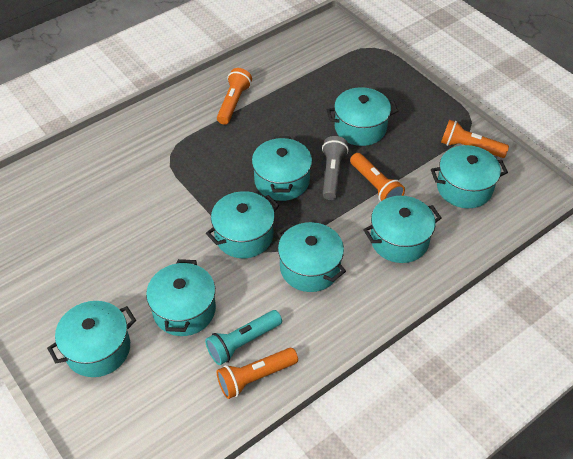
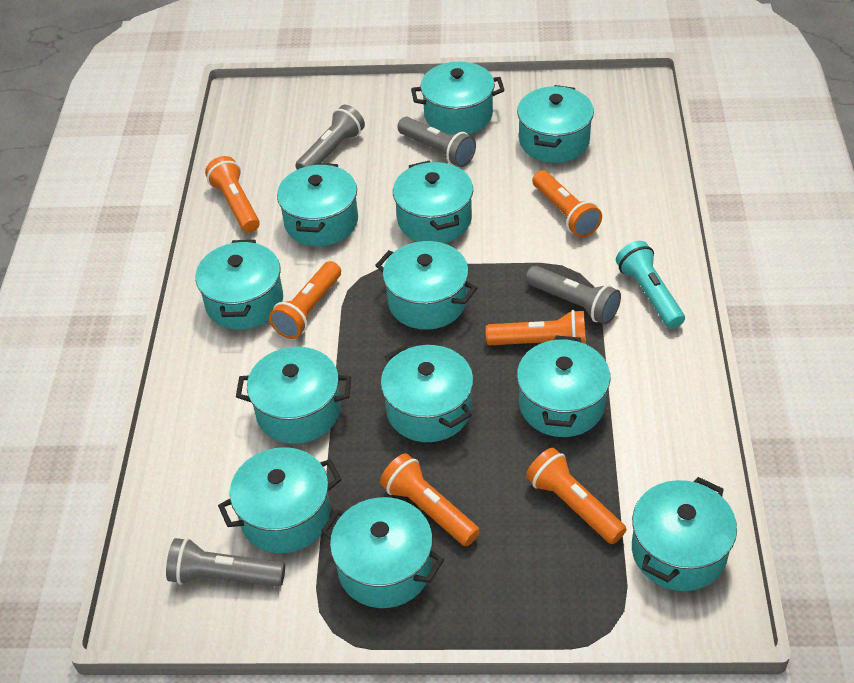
grey flashlight: 1 -> 4
orange flashlight: 4 -> 6
turquoise pot: 8 -> 12

